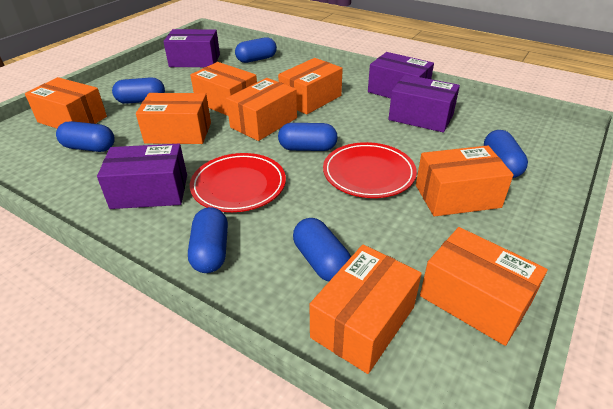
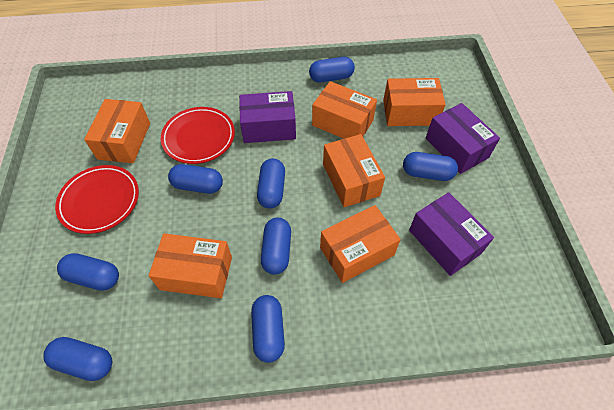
blue capsule: 7 -> 8
orange box: 8 -> 6
purple box: 4 -> 3

